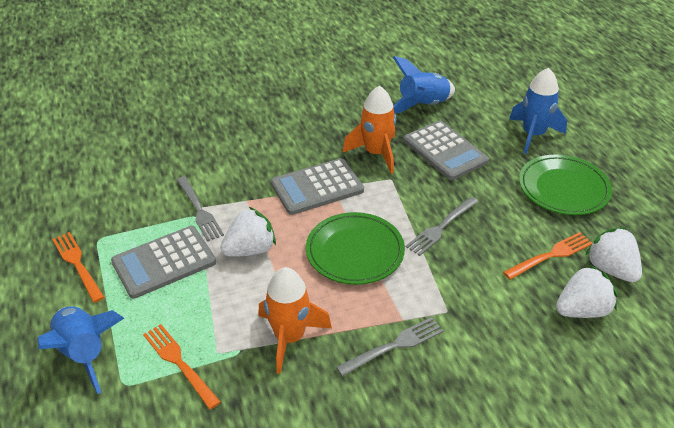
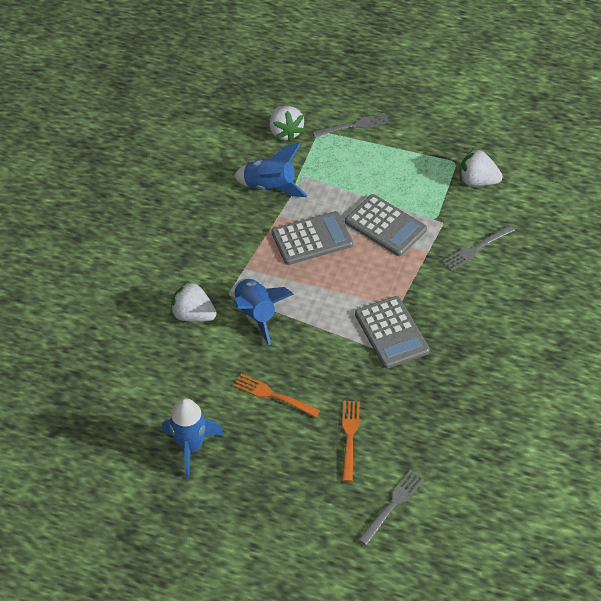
green plate: 2 -> 0
orange fork: 3 -> 2
orange rocket: 2 -> 0

